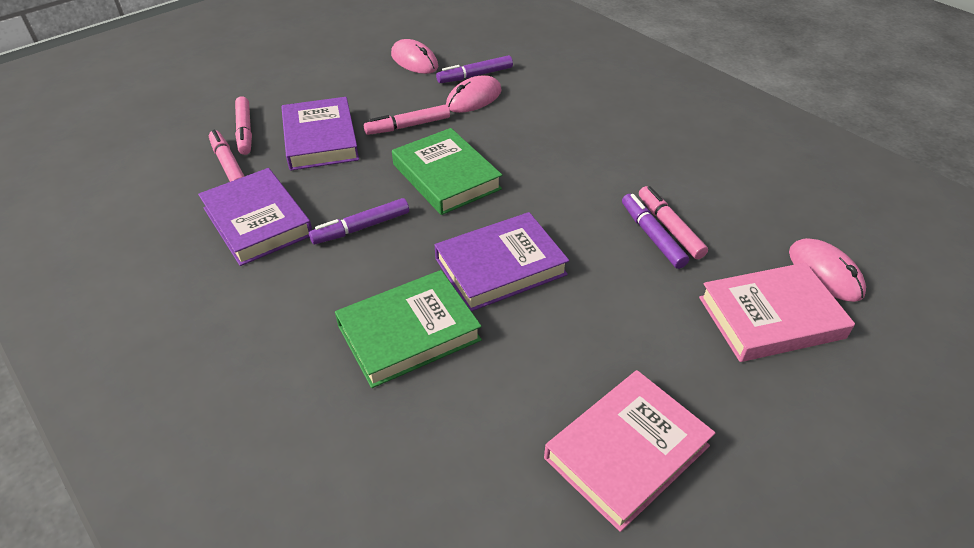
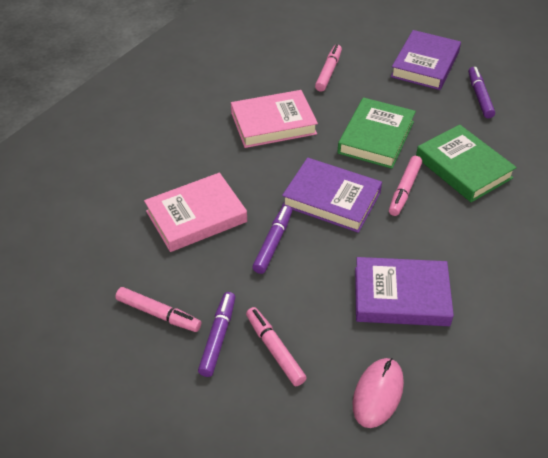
pink mouse: 3 -> 1

